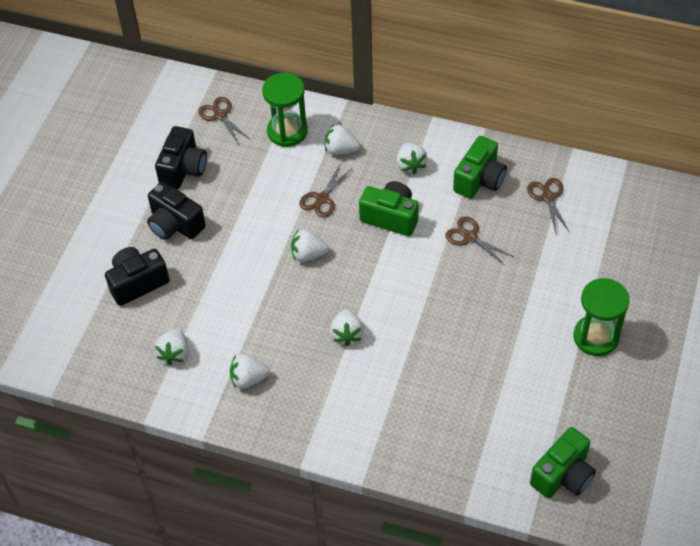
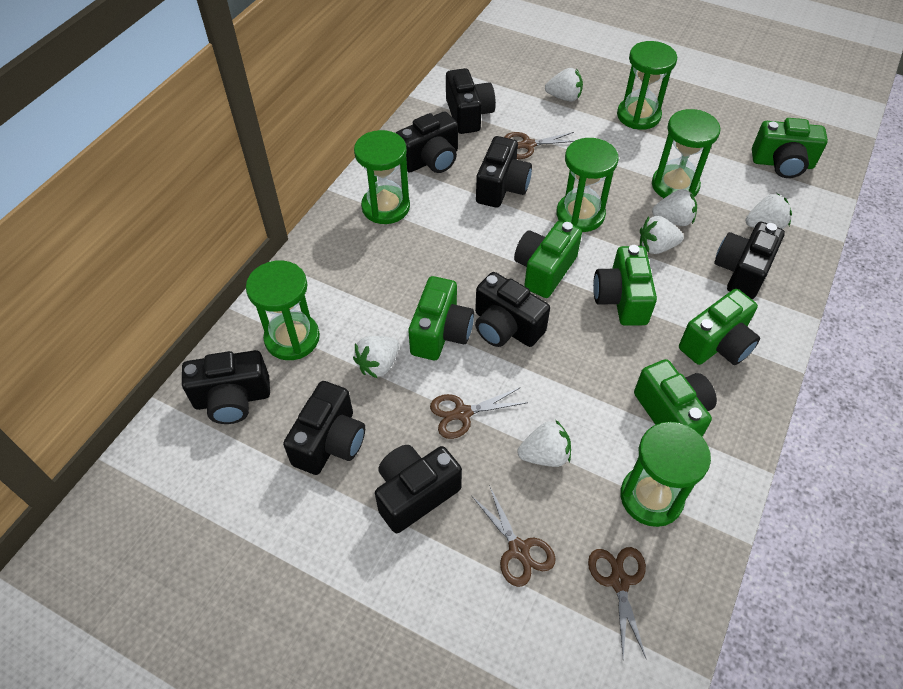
black camera: 3 -> 8
green camera: 3 -> 6
green hourglass: 2 -> 6

